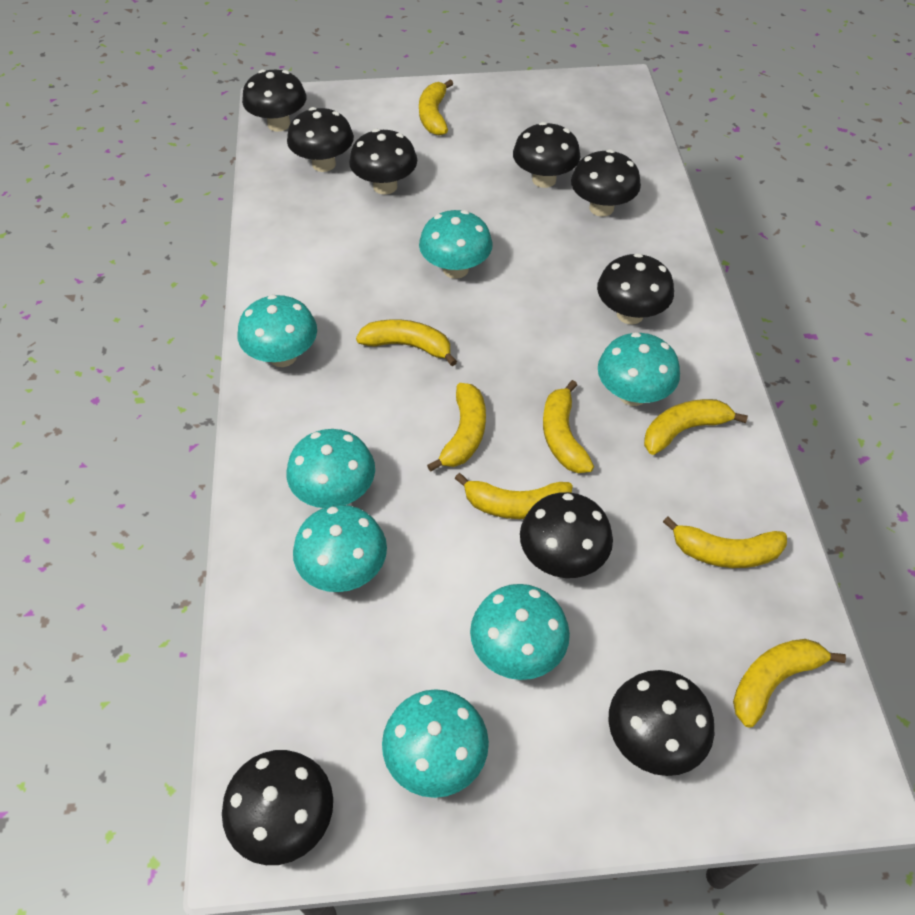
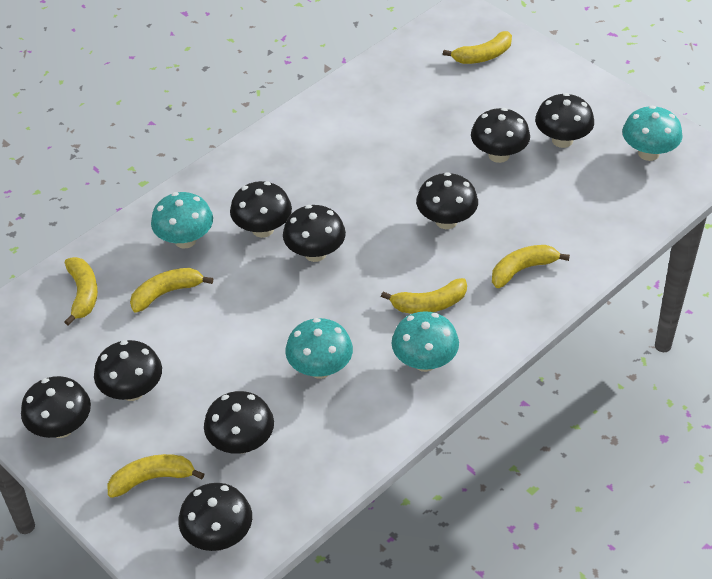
turquoise mushroom: 7 -> 4
yellow banana: 8 -> 6

